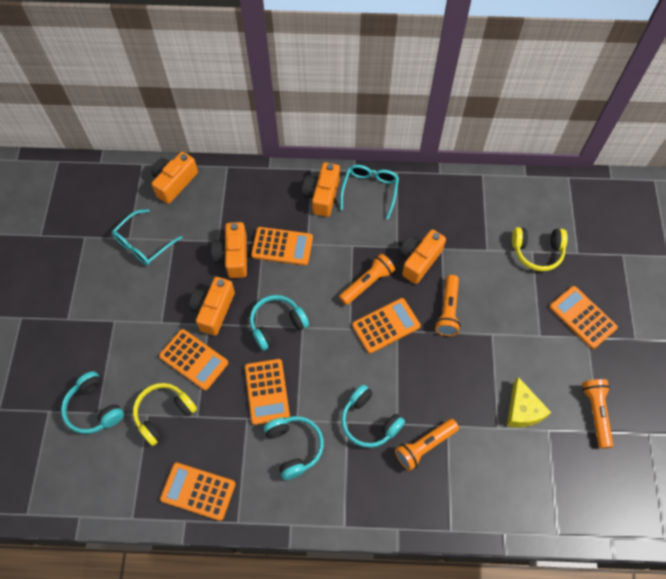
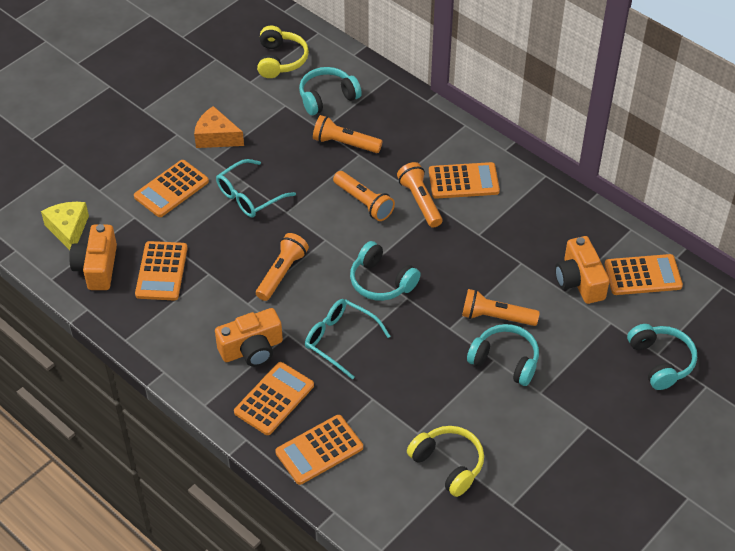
orange camera: 5 -> 3
orange cheese: 0 -> 1
orange flashlight: 4 -> 5

